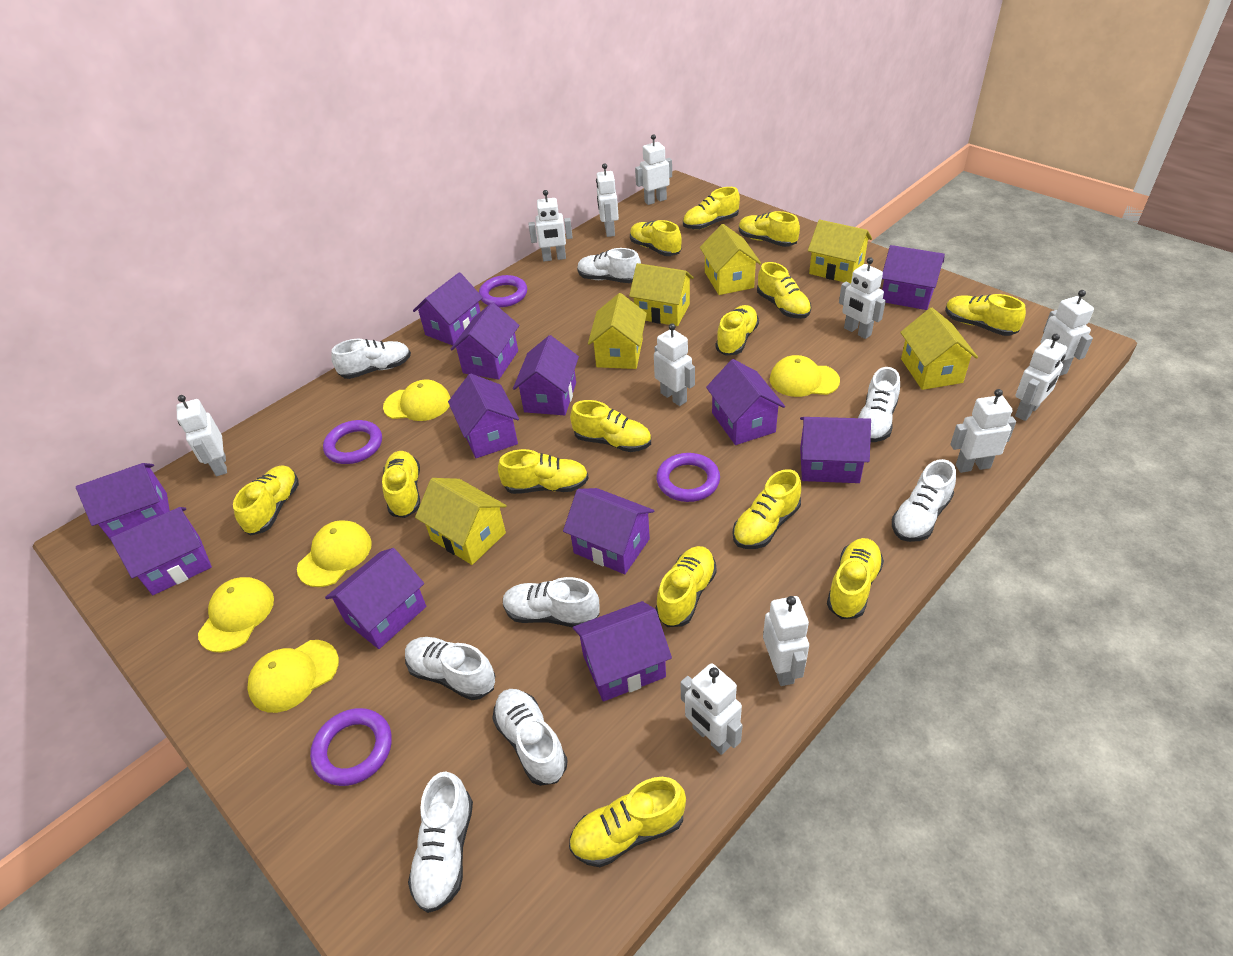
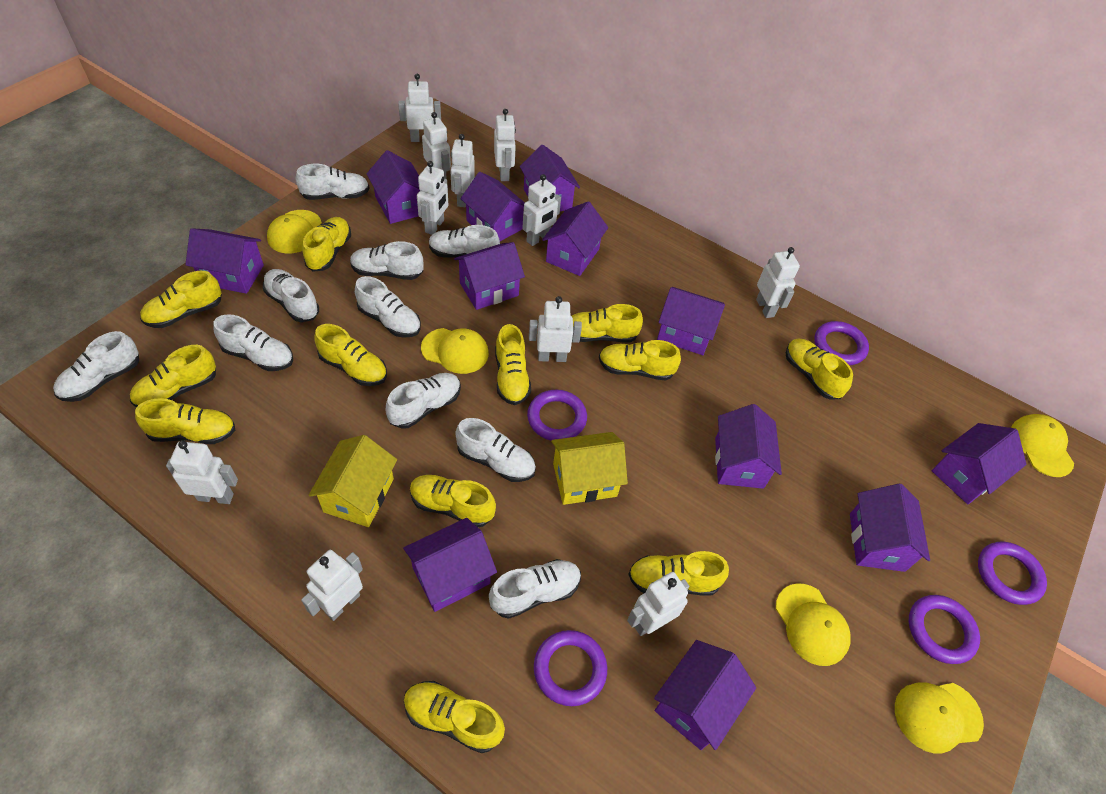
purple ring: 4 -> 5
white shoe: 8 -> 10
yellow house: 6 -> 2
yellow shoe: 14 -> 12

